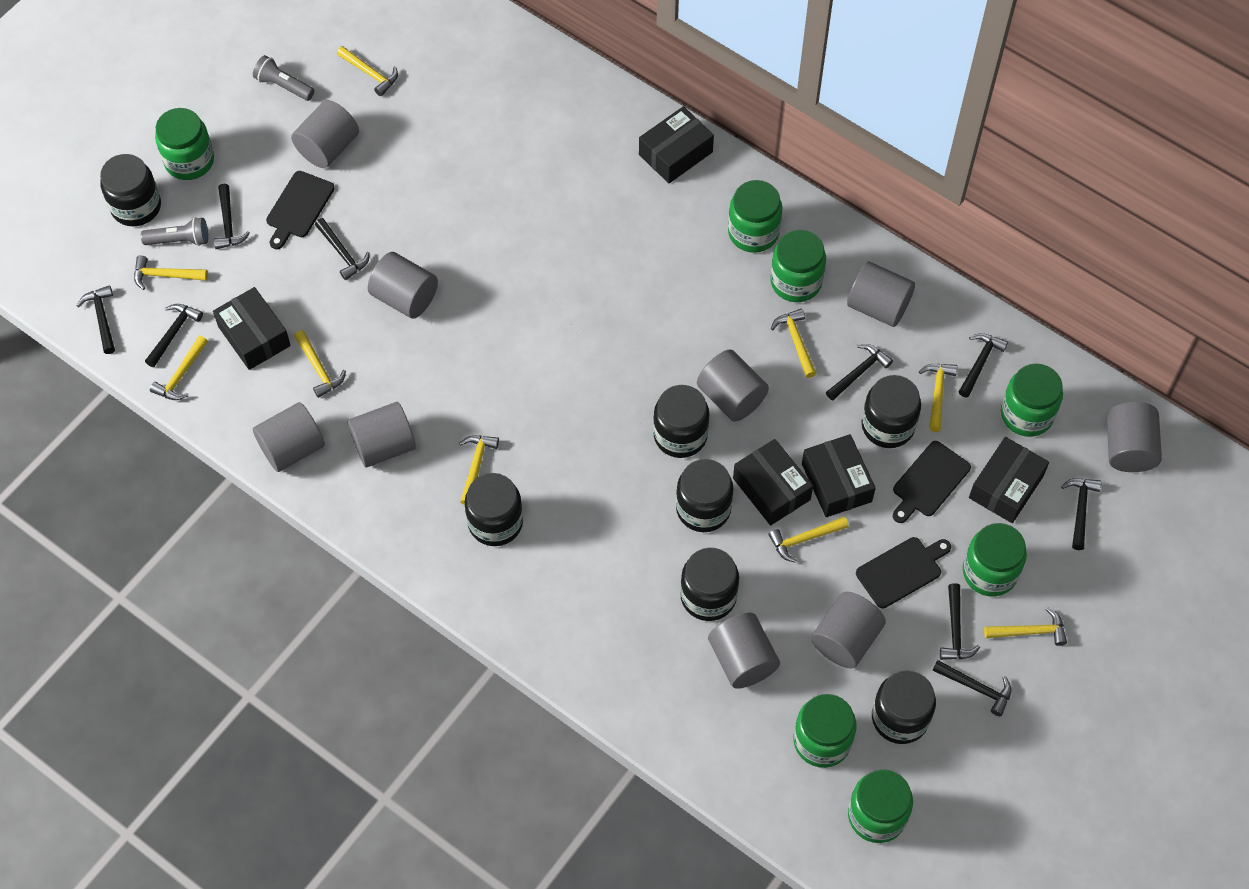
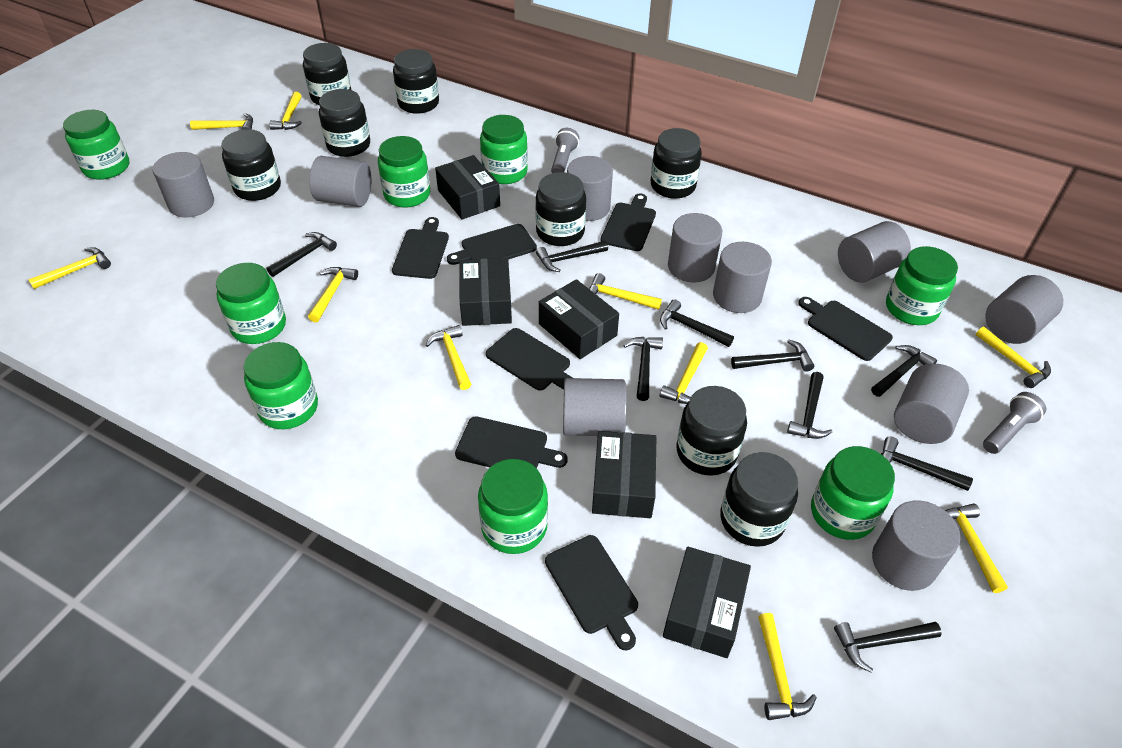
black cutting board: 3 -> 7
black jar: 7 -> 8
green jar: 7 -> 8
grey cylinder: 9 -> 10
yellow hammer: 9 -> 10

